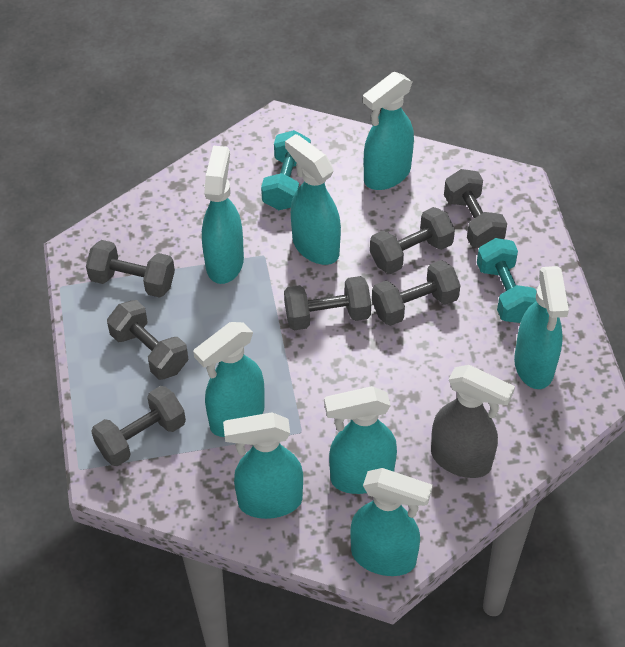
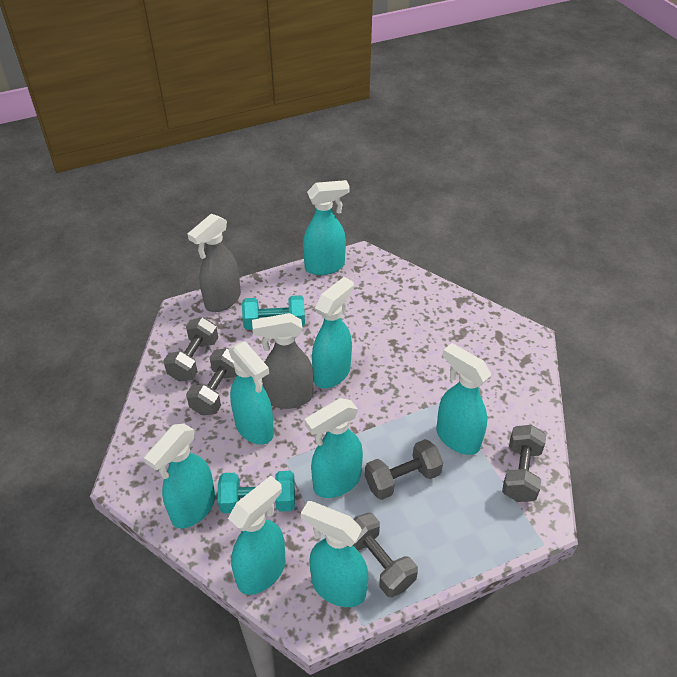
grey dumbbell: 7 -> 5
grey spray bottle: 1 -> 2

